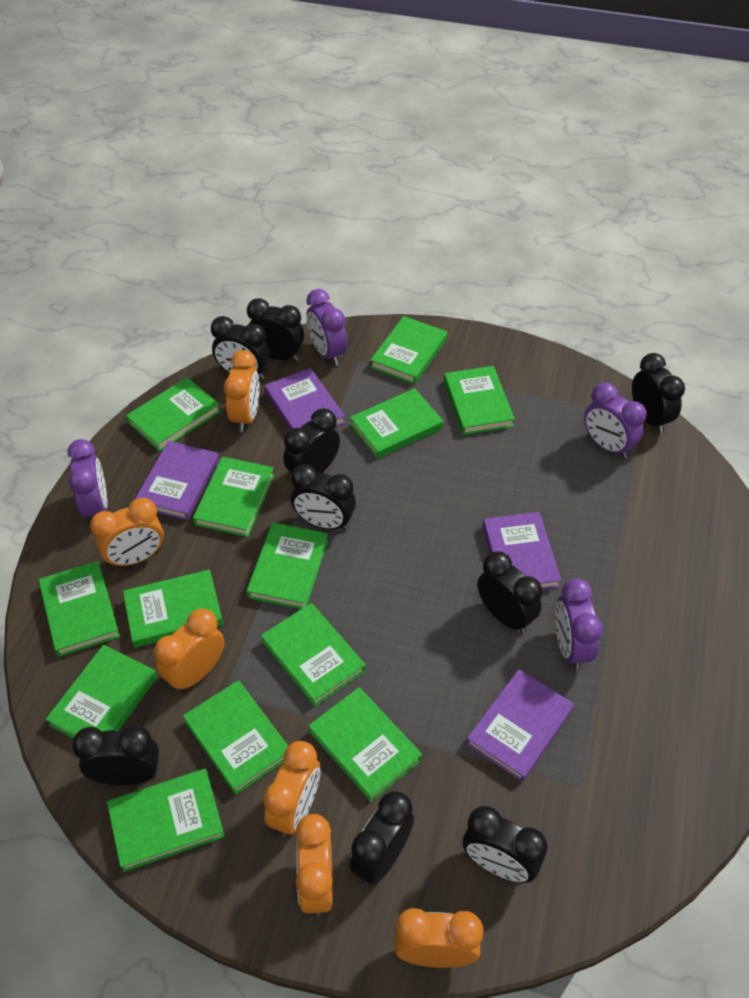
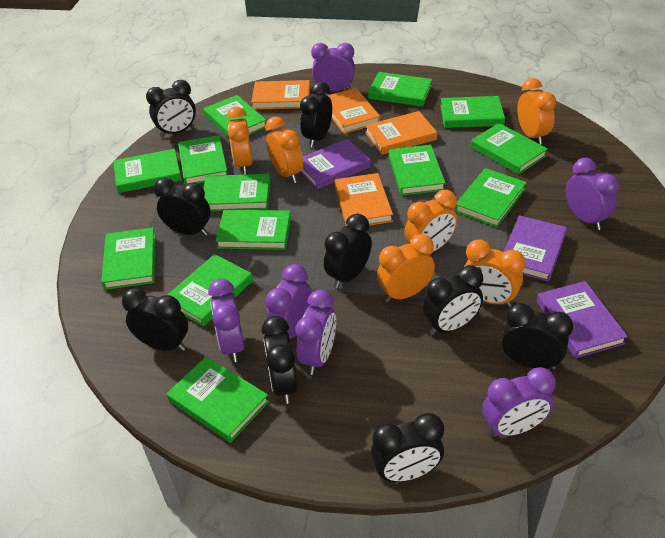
orange book: 0 -> 4
purple book: 4 -> 3
purple clock: 4 -> 6

